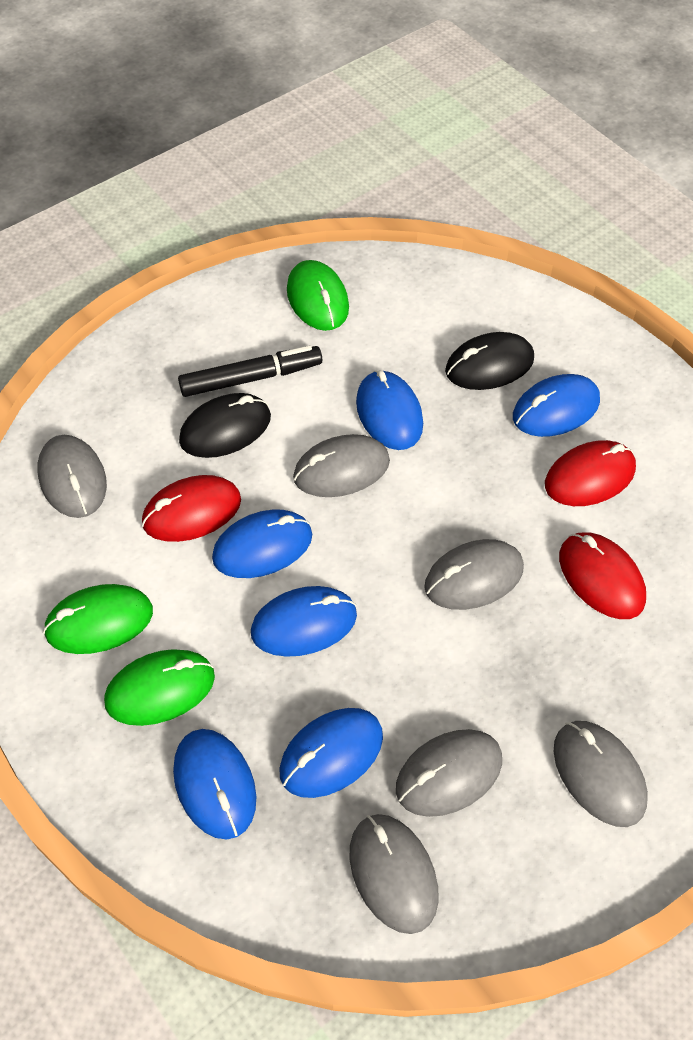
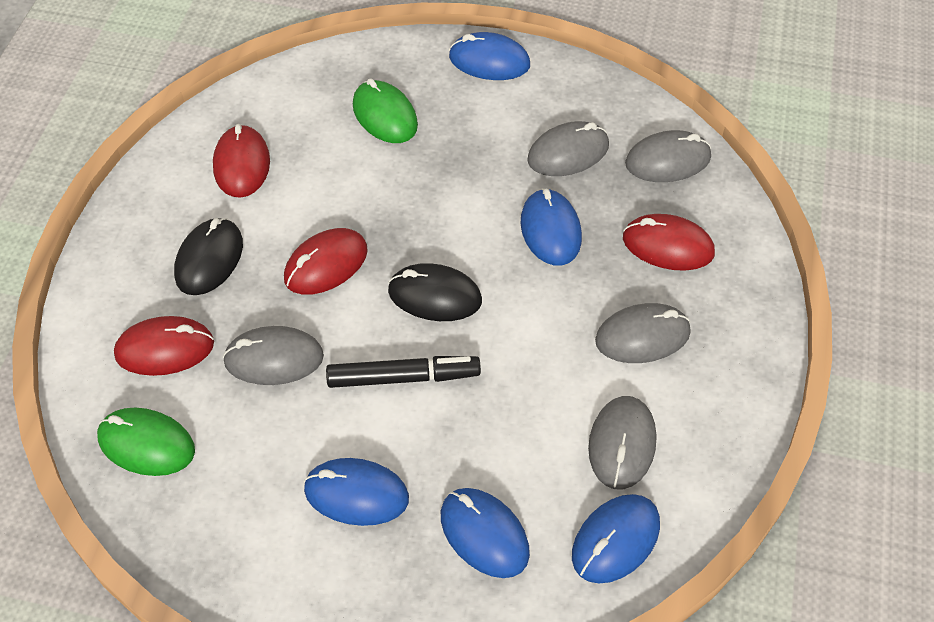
blue mouse: 6 -> 5
green mouse: 3 -> 2
grey mouse: 6 -> 5
red mouse: 3 -> 4

